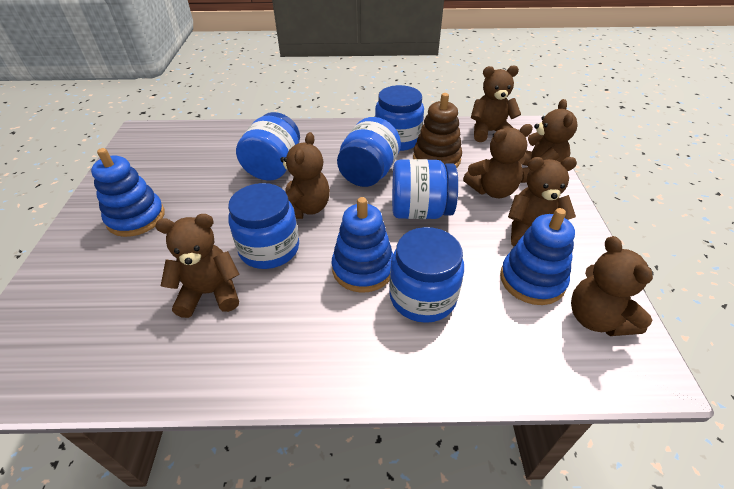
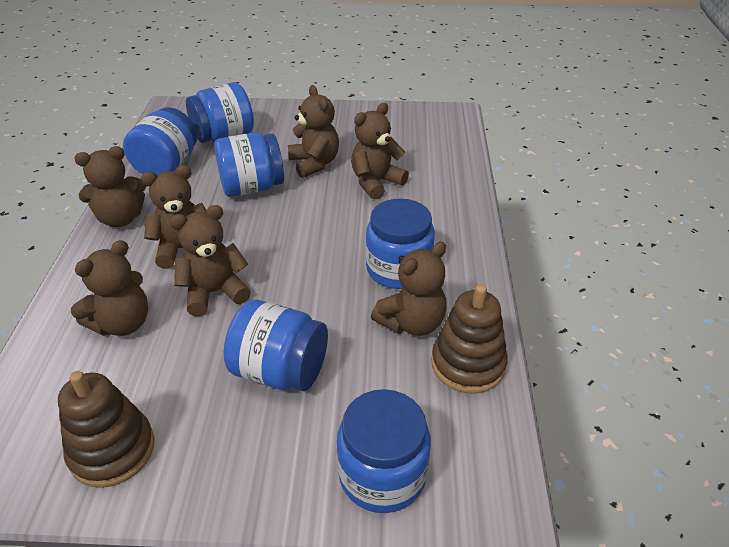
blue stacking toy: 3 -> 0
brown stacking toy: 1 -> 2

